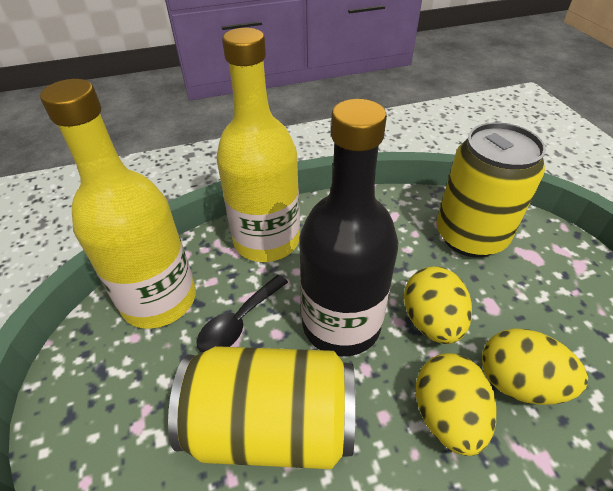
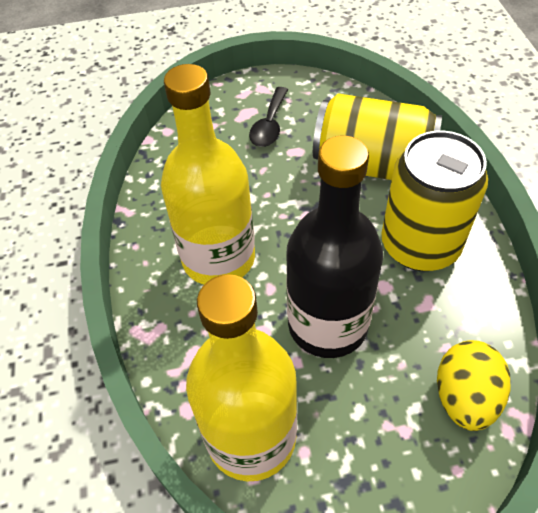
yellow egg: 3 -> 1

